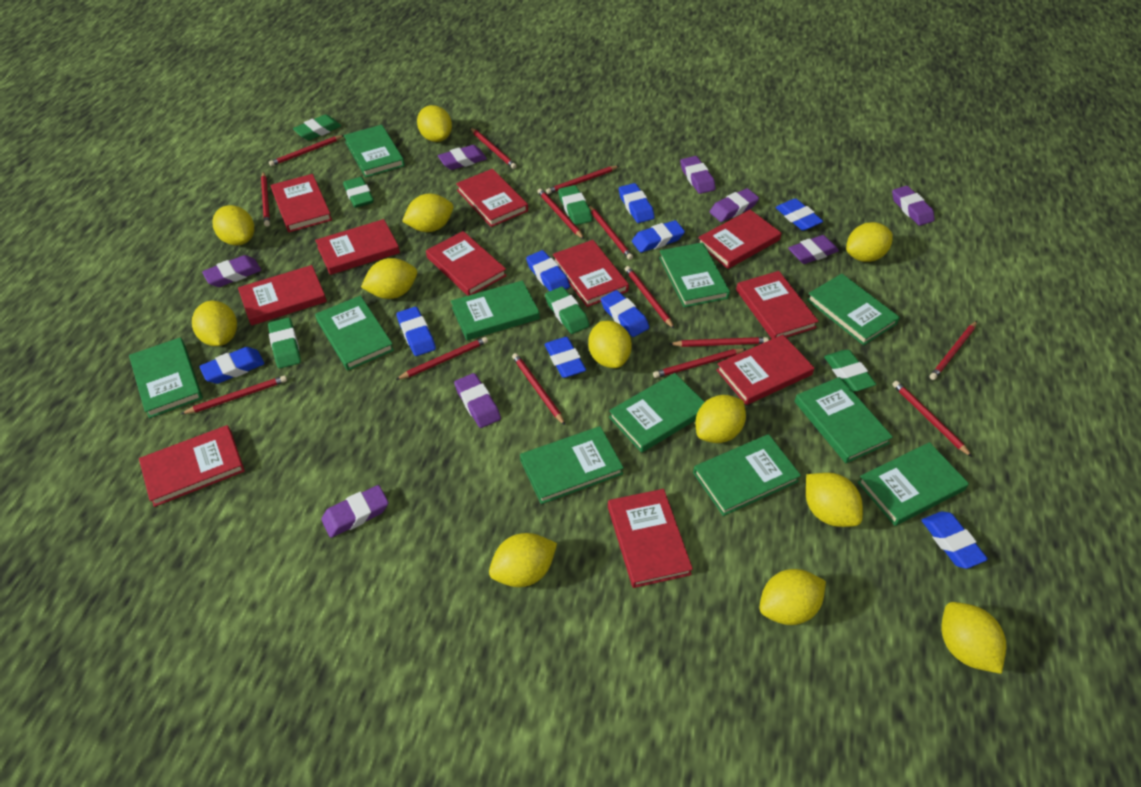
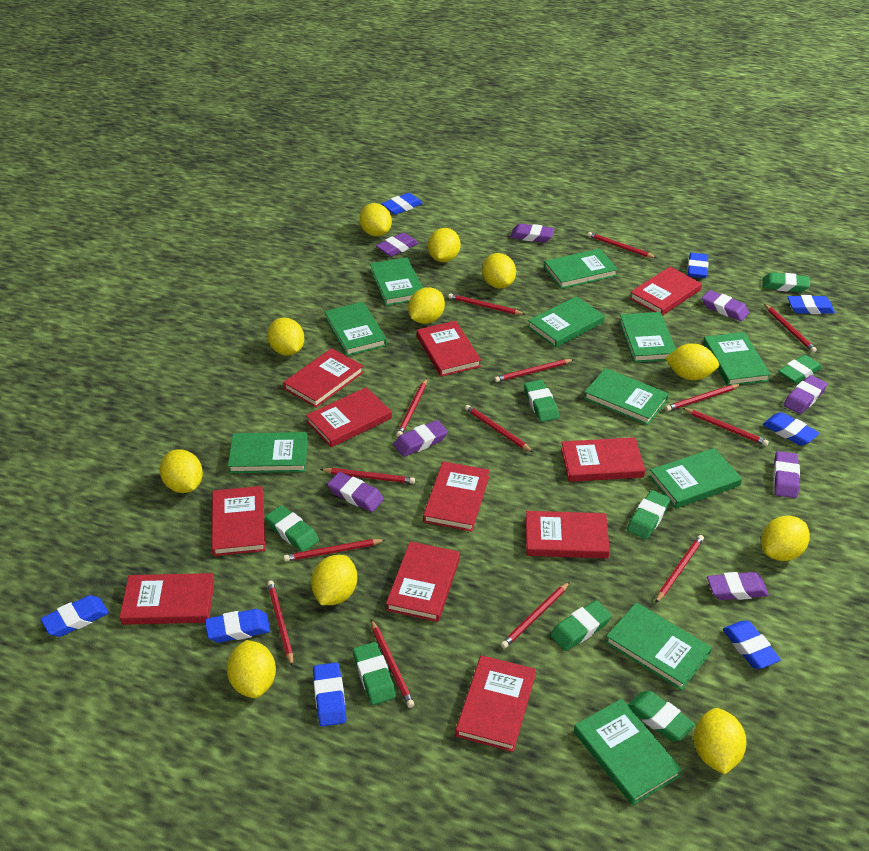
blue eraser: 9 -> 8
green eraser: 6 -> 8
yellow lemon: 12 -> 11

